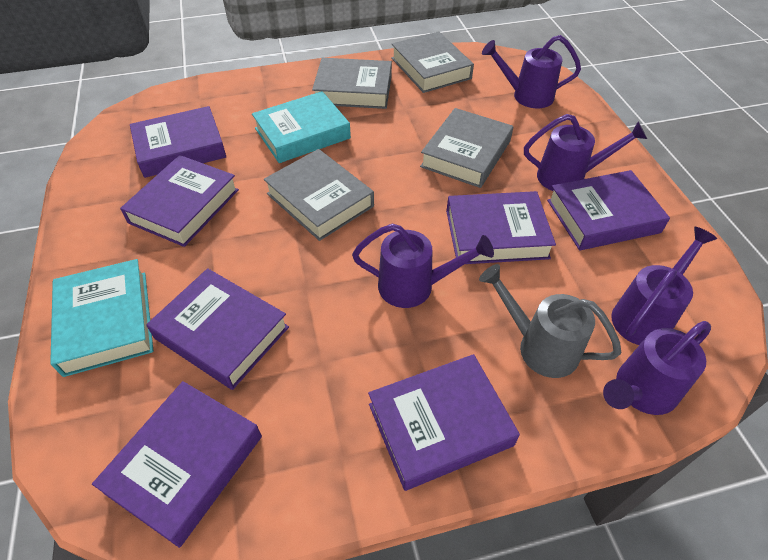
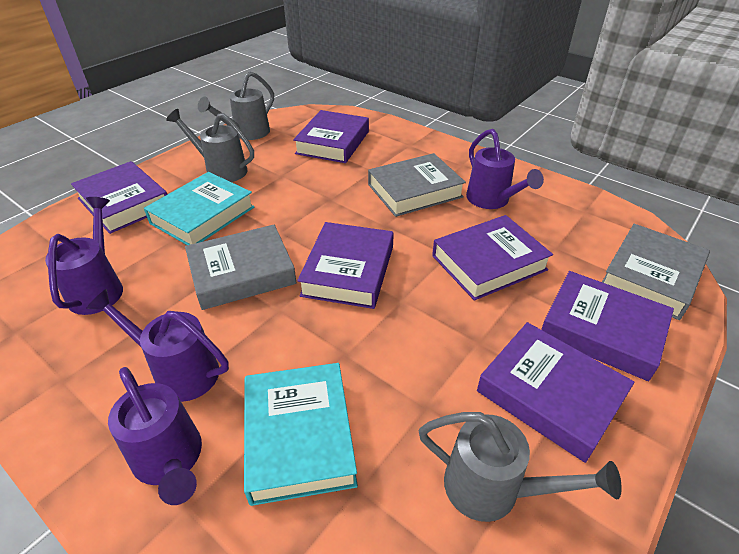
grey book: 4 -> 3
grey watering can: 1 -> 3
purple book: 7 -> 6
purple watering can: 5 -> 4

